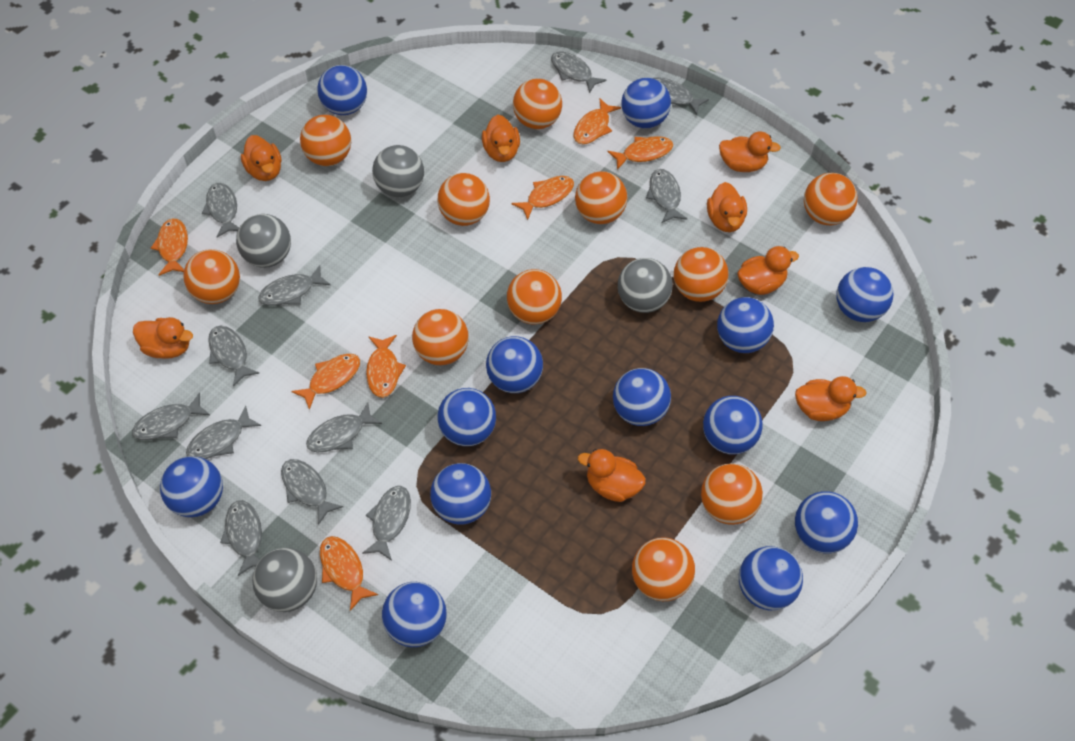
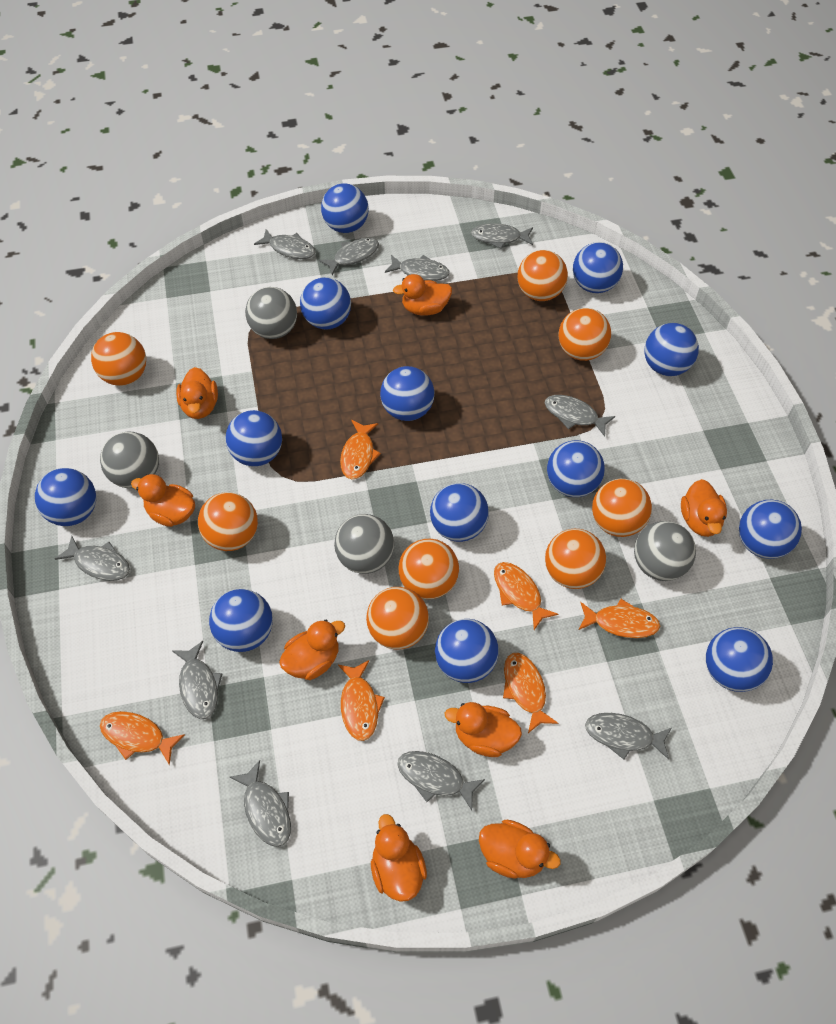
grey fish: 12 -> 10
orange ball: 11 -> 8
orange fish: 7 -> 6

